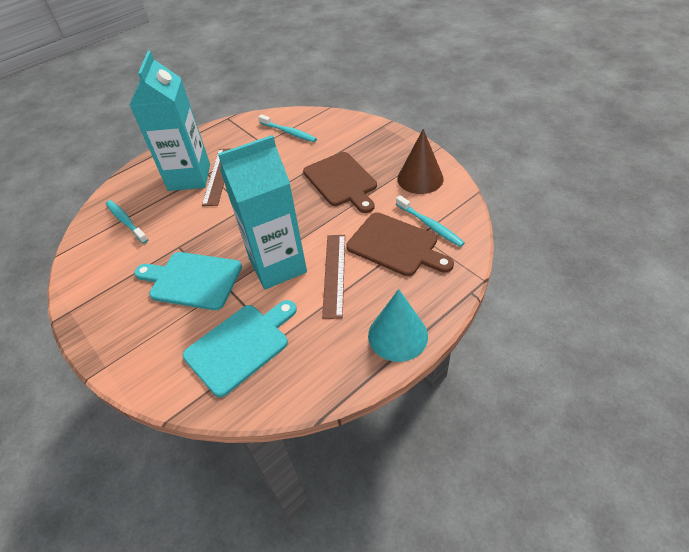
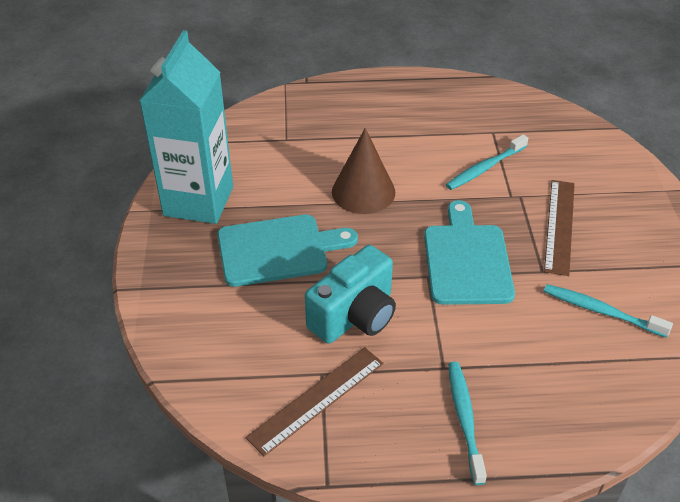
brown cutting board: 2 -> 0
turquoise camera: 0 -> 1
turquoise carton: 2 -> 1
turquoise cone: 1 -> 0

